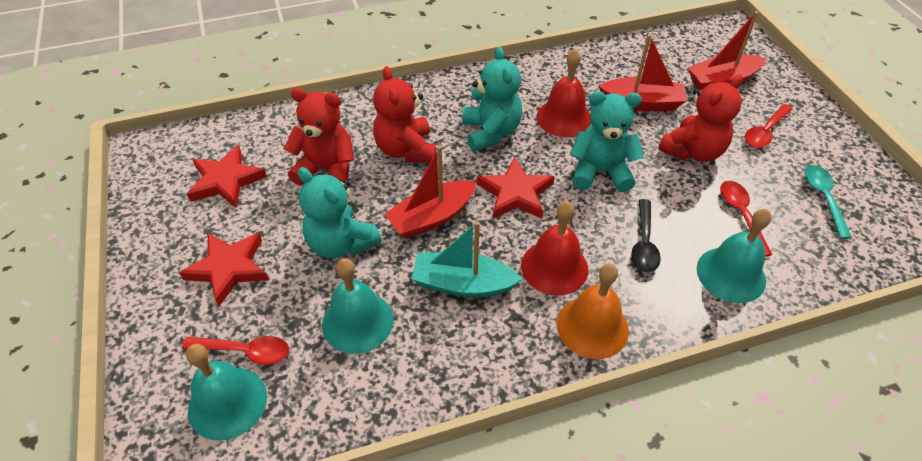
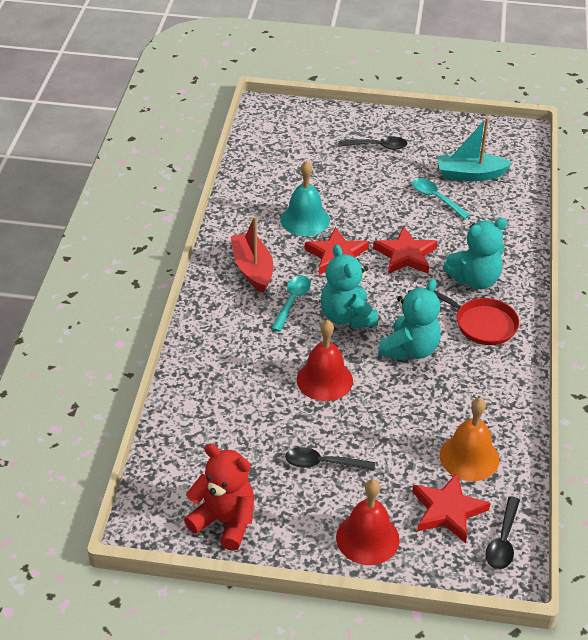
black spoon: 1 -> 3
red boat: 3 -> 1
red pan: 0 -> 1
red spoon: 3 -> 0
red teddy bear: 3 -> 1
turquoise bell: 3 -> 1
turquoise spoon: 1 -> 2

